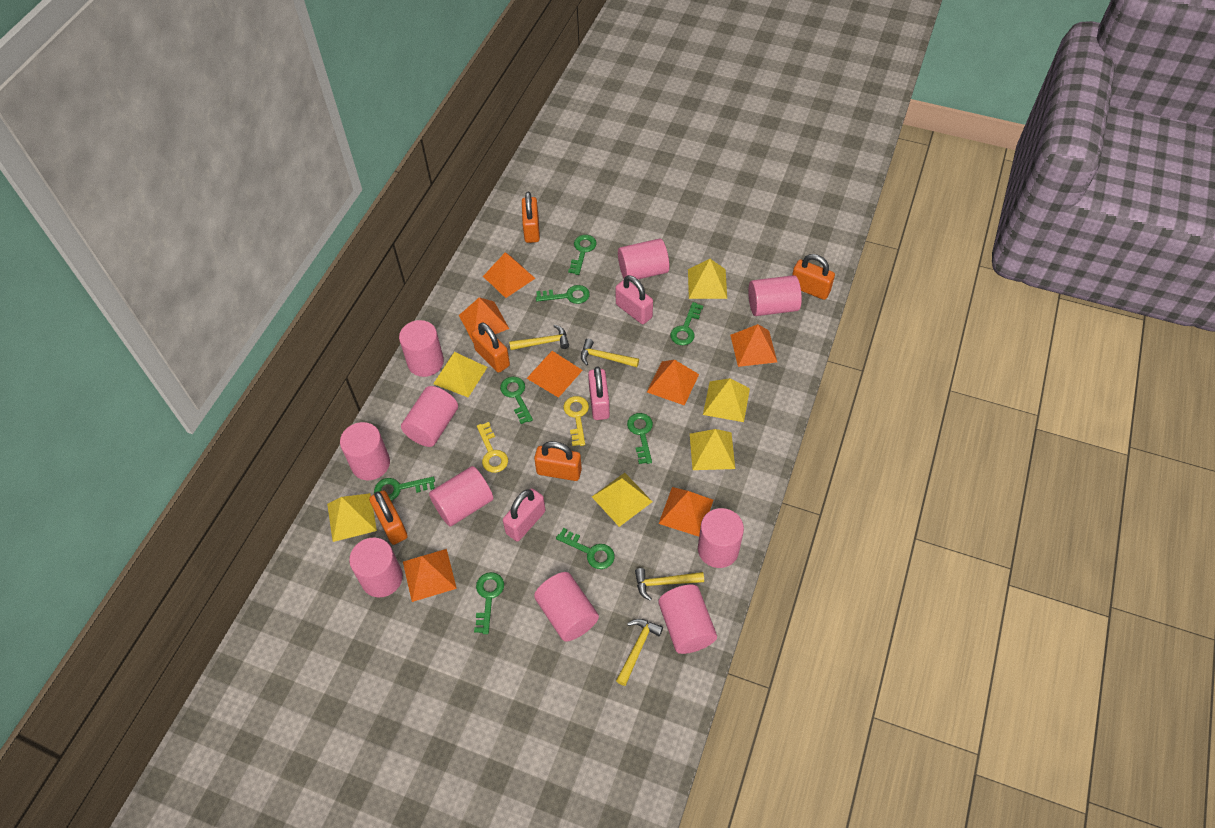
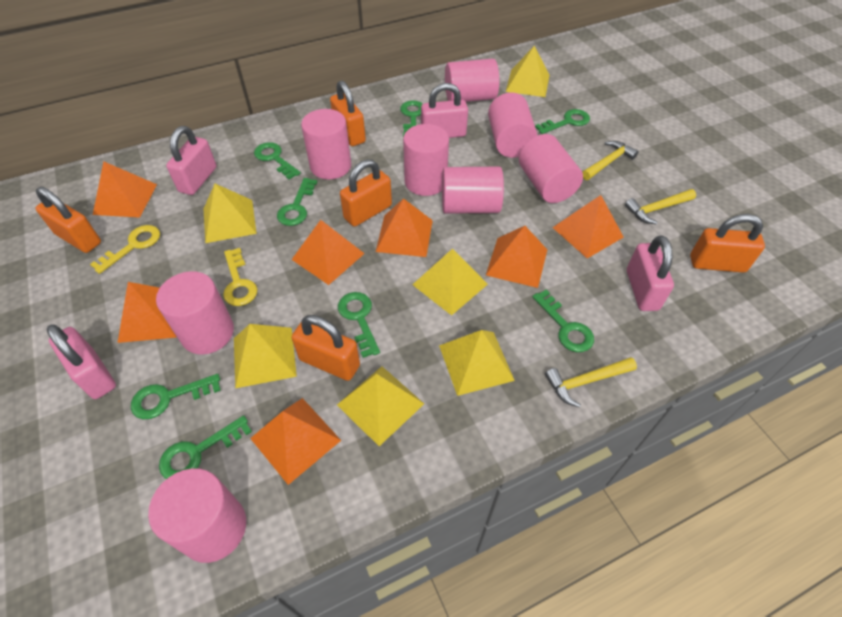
pink cylinder: 10 -> 8
pink padlock: 3 -> 4
yellow hammer: 4 -> 3

